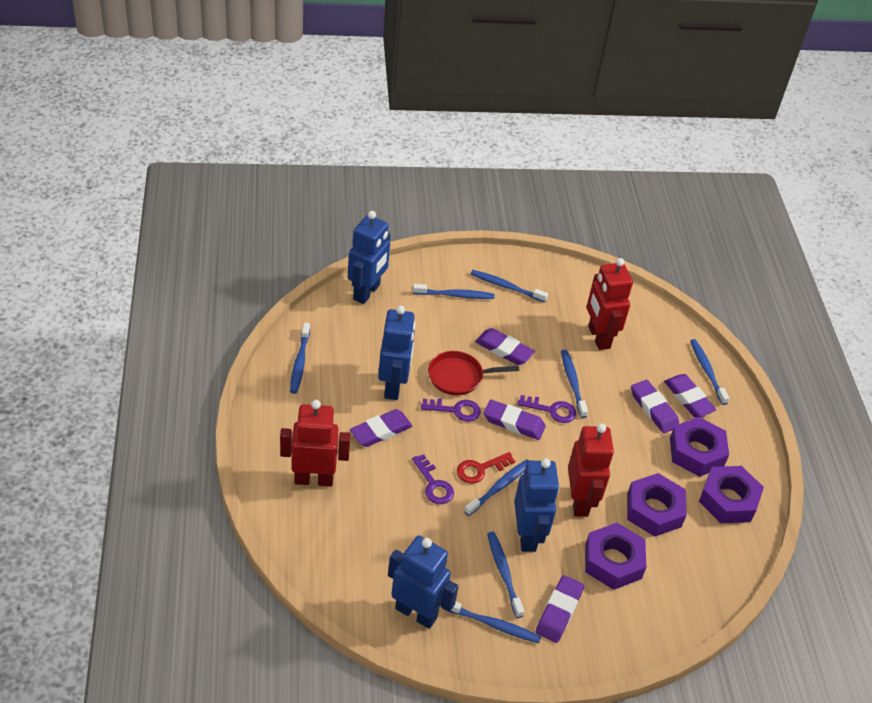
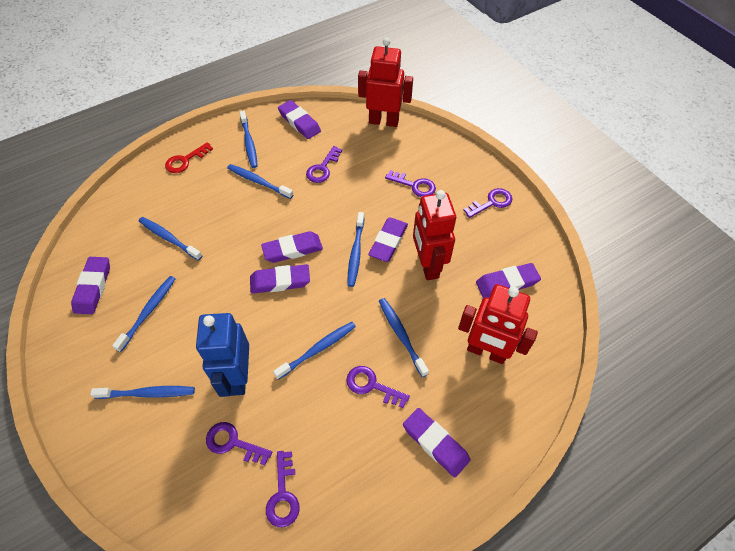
blue robot: 4 -> 1
purple eraser: 6 -> 7
purple key: 3 -> 6
purple nut: 4 -> 0
red pan: 1 -> 0

